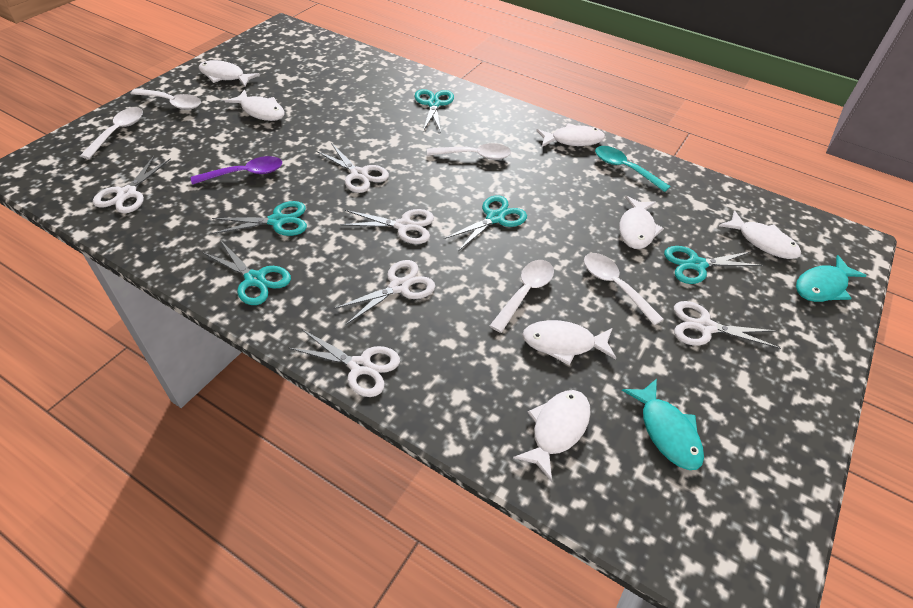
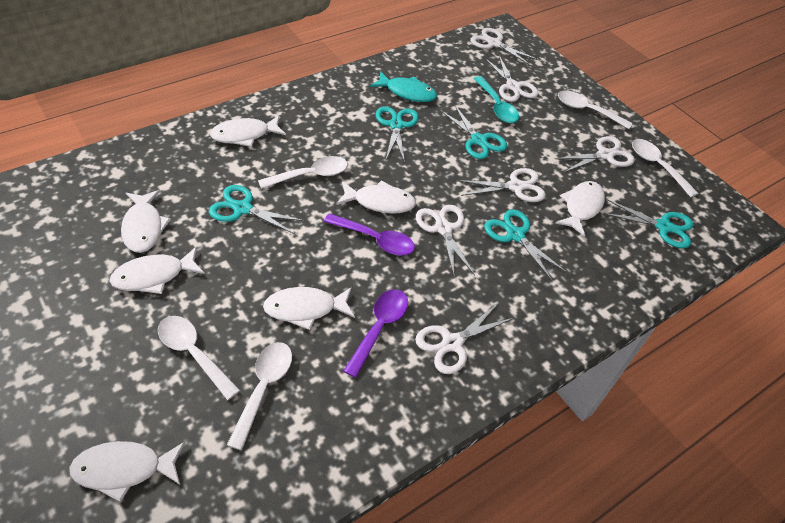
purple spoon: 1 -> 2
turquoise fish: 2 -> 1

